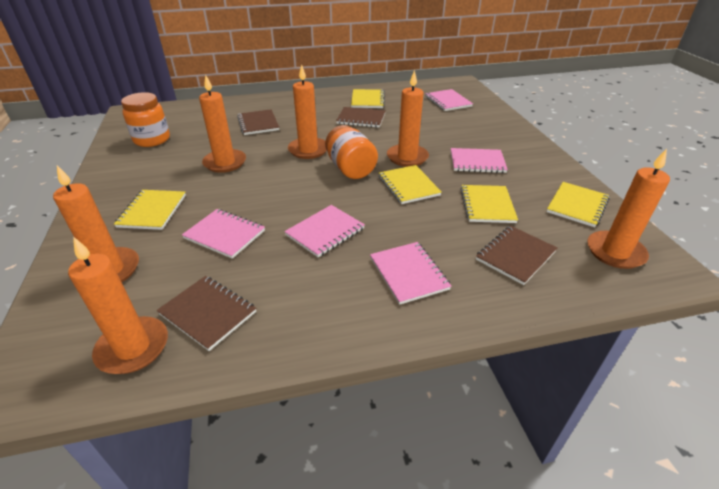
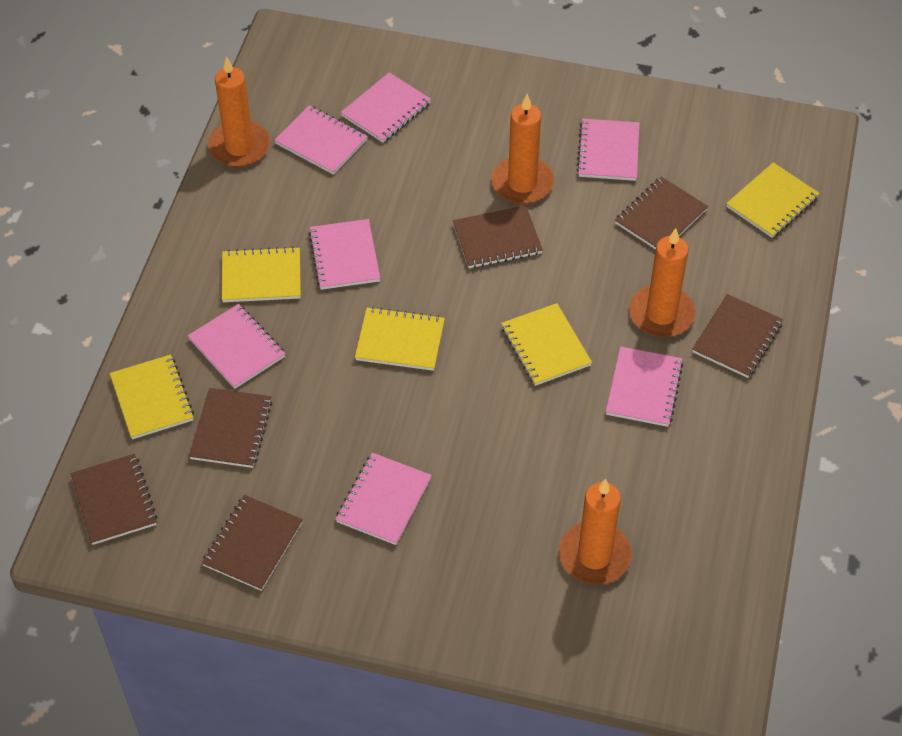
brown notebook: 4 -> 6
orange candle: 6 -> 4
orange jar: 2 -> 0
pink notebook: 5 -> 7

